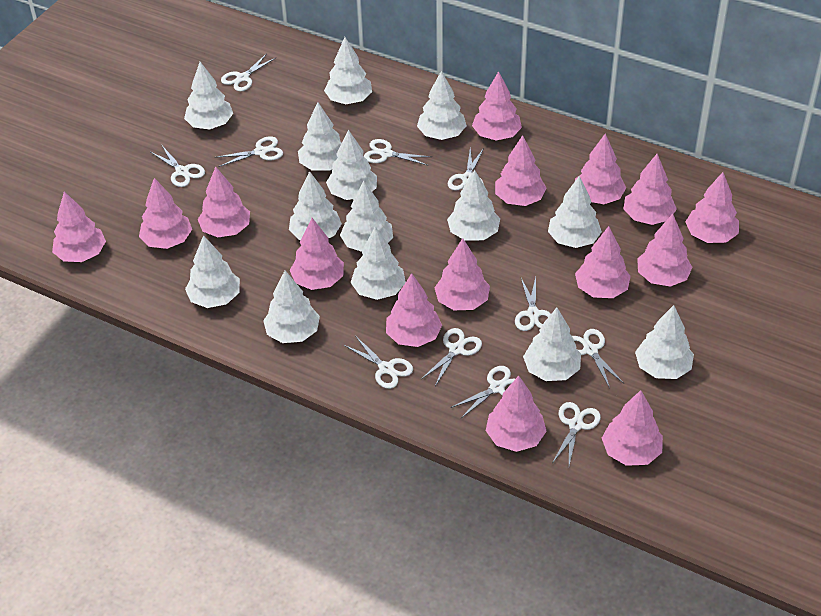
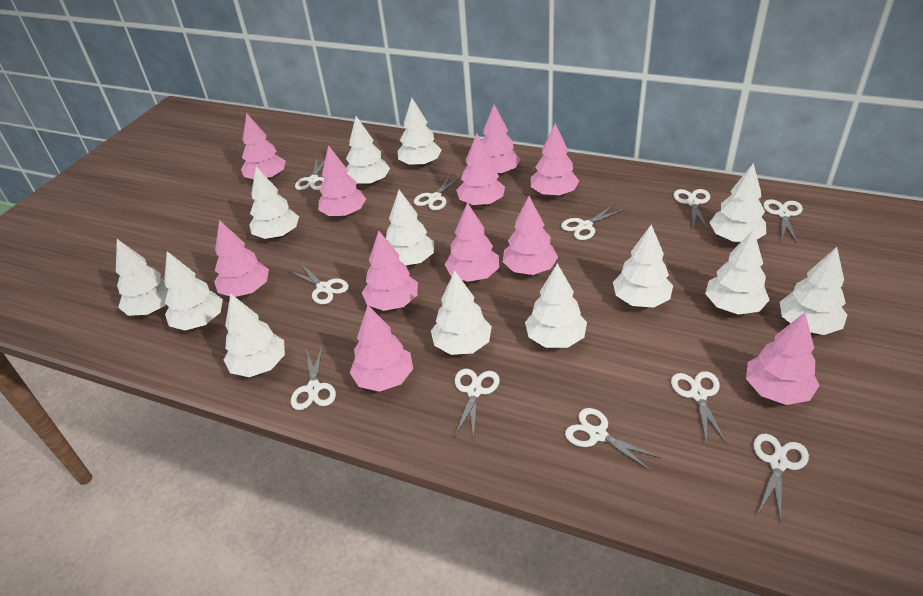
pink tree: 15 -> 11
white tree: 14 -> 13

